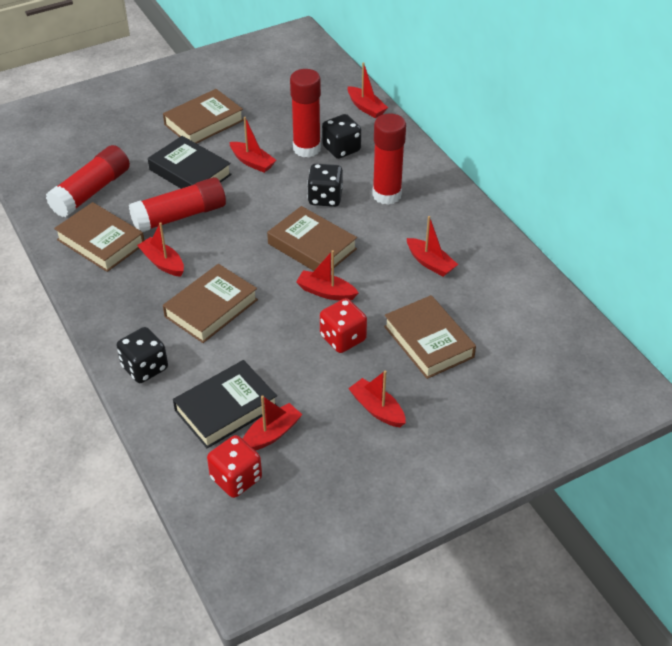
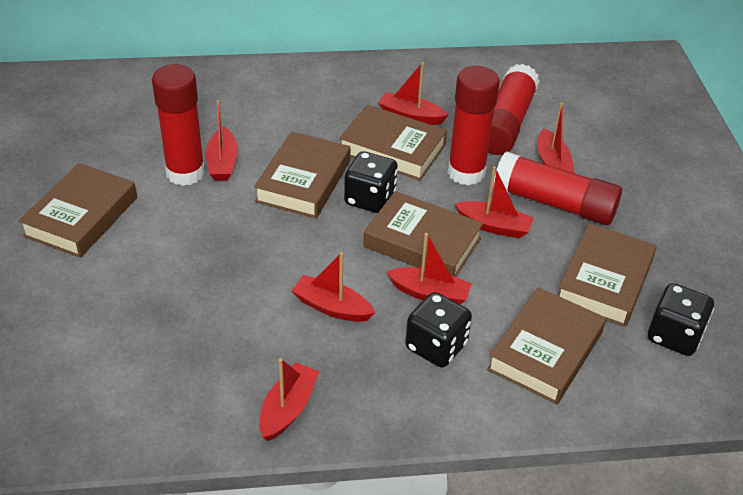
black book: 2 -> 0
brown book: 5 -> 6
red dice: 2 -> 0

